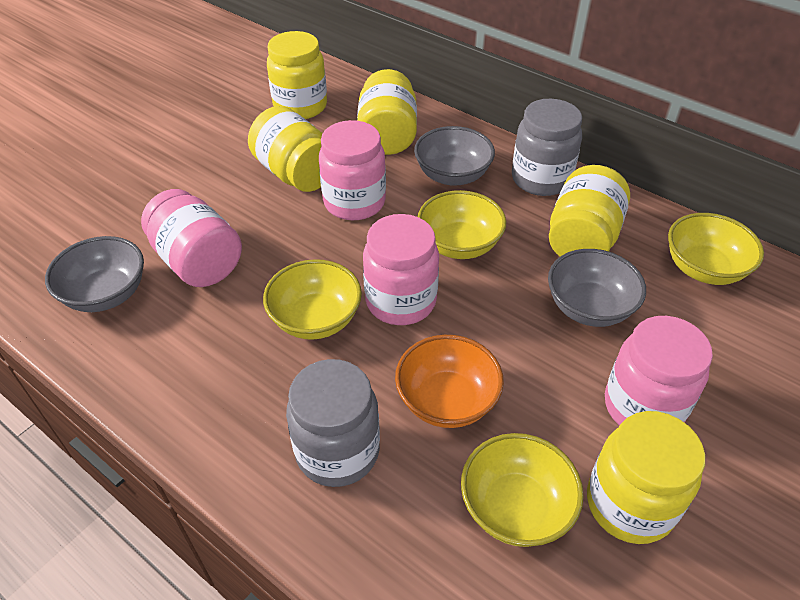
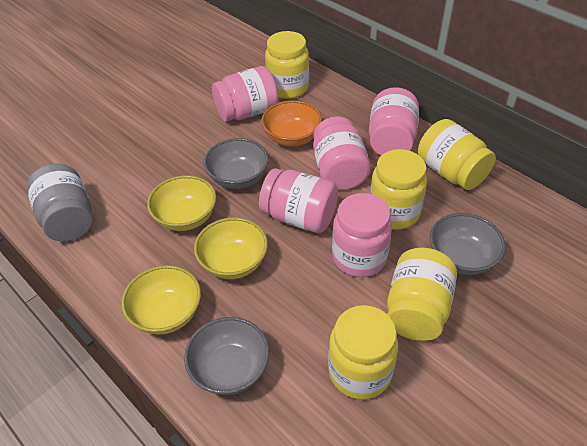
grey jar: 2 -> 1
pink jar: 4 -> 5
yellow bowl: 4 -> 3

